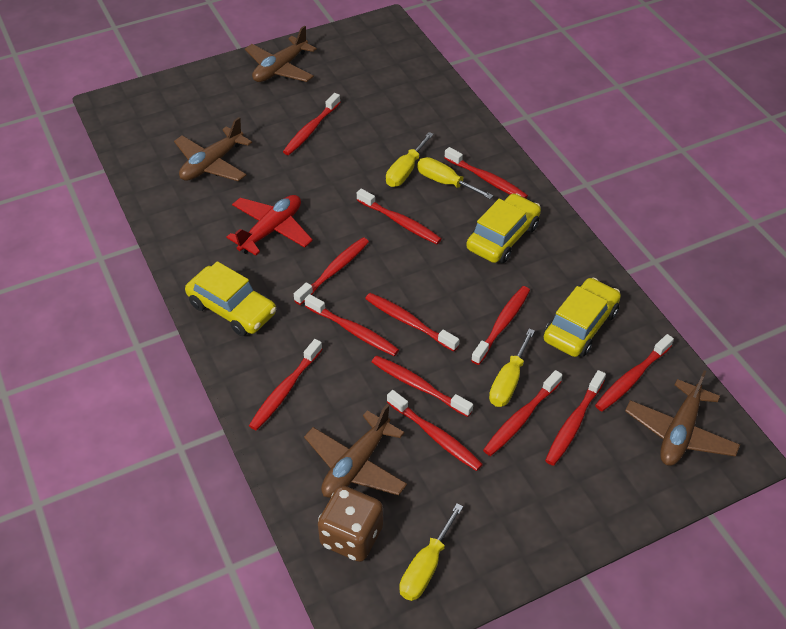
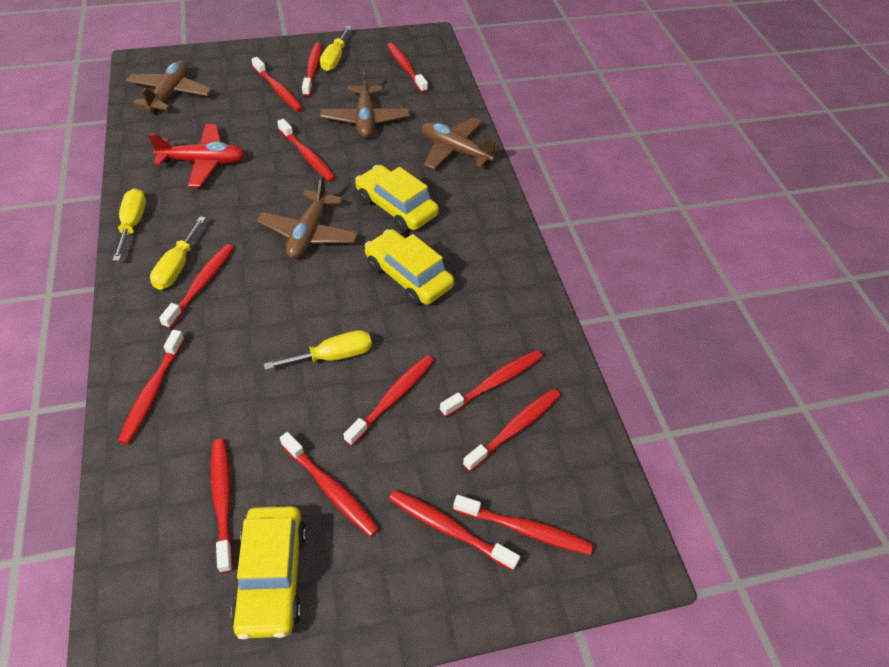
brown dice: 1 -> 0

